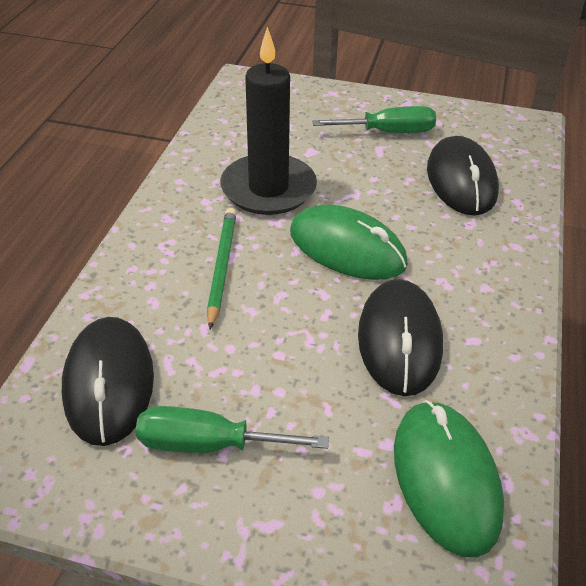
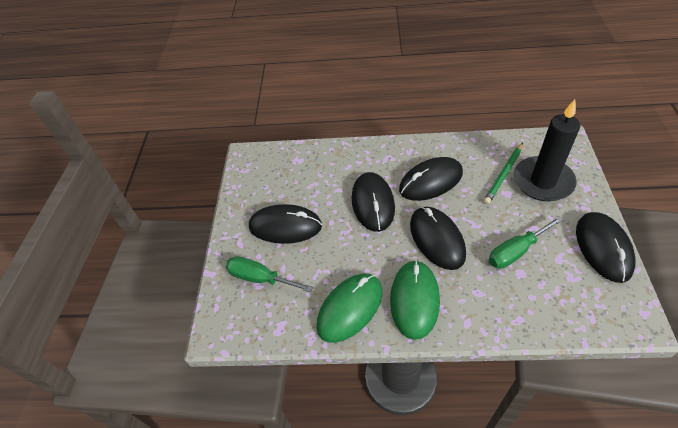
black mouse: 3 -> 5

